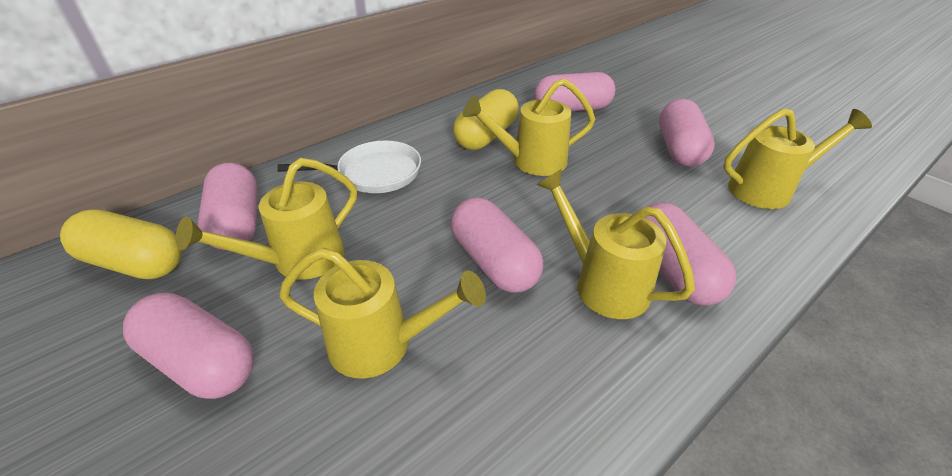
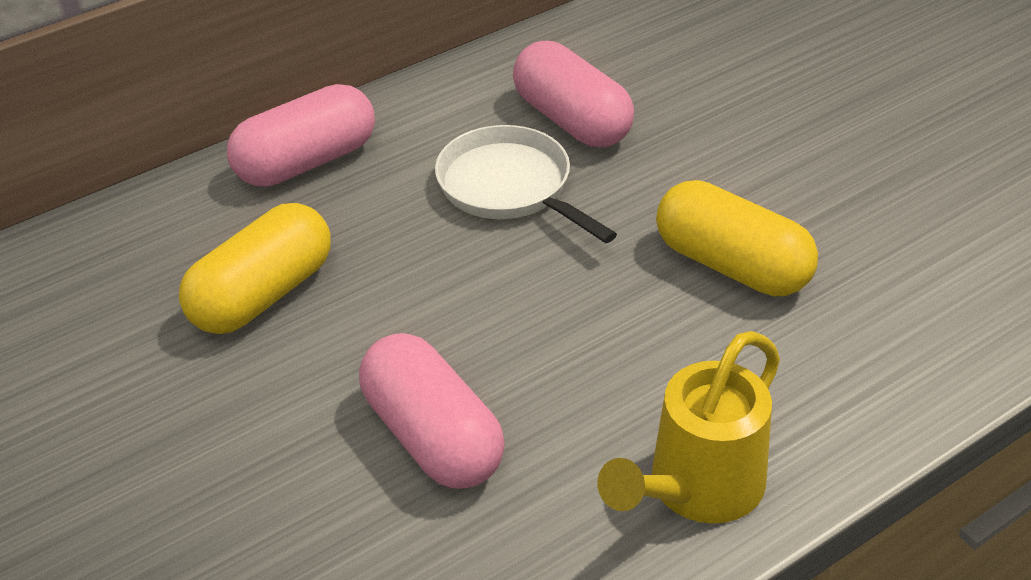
pink capsule: 6 -> 3
yellow watering can: 5 -> 1

